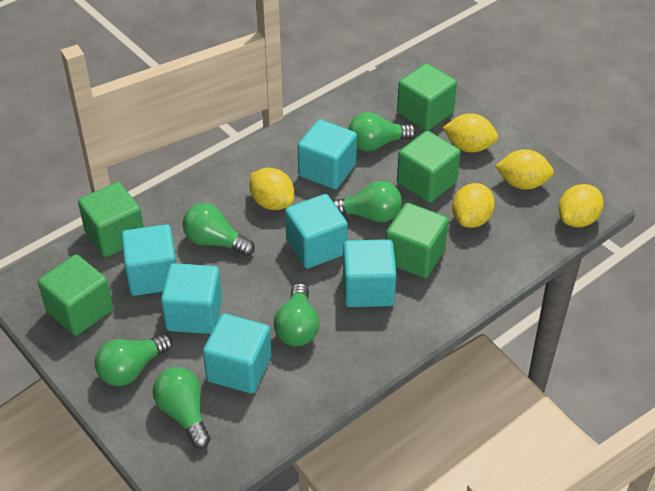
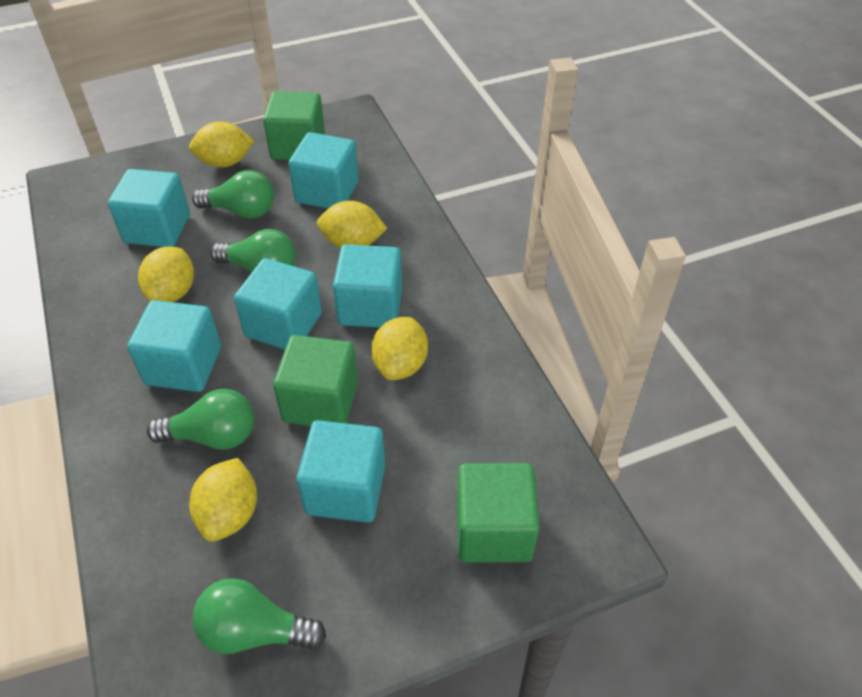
green cube: 5 -> 3
green light bulb: 6 -> 4

